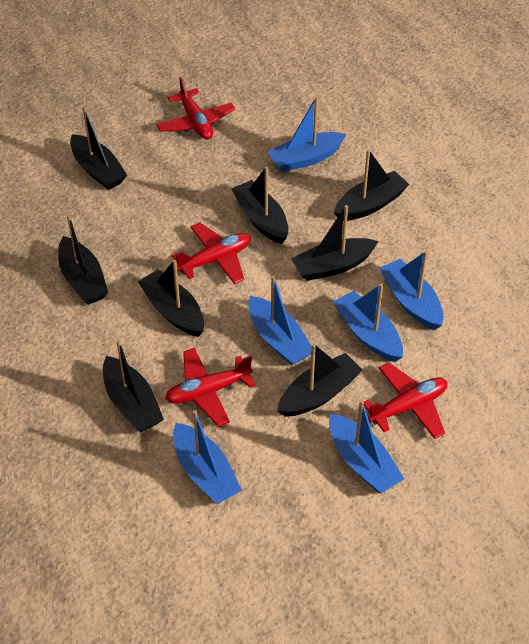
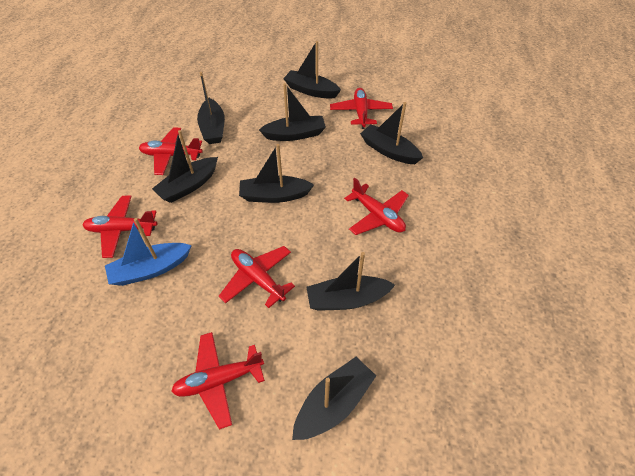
blue boat: 6 -> 1
red plane: 4 -> 6

